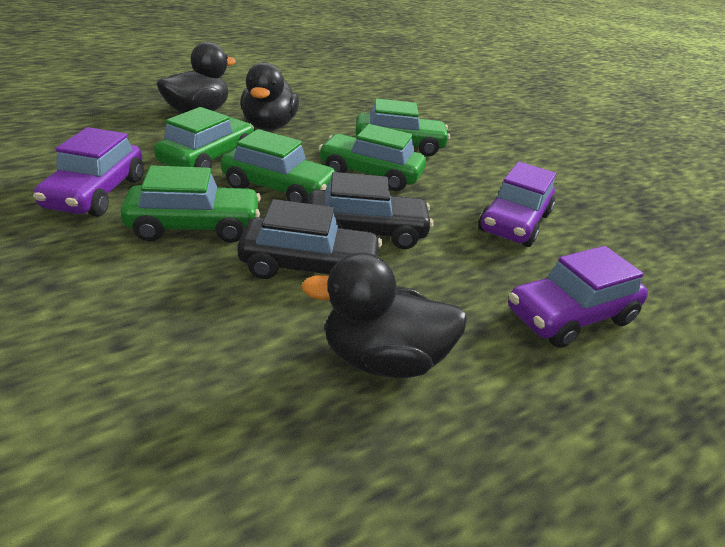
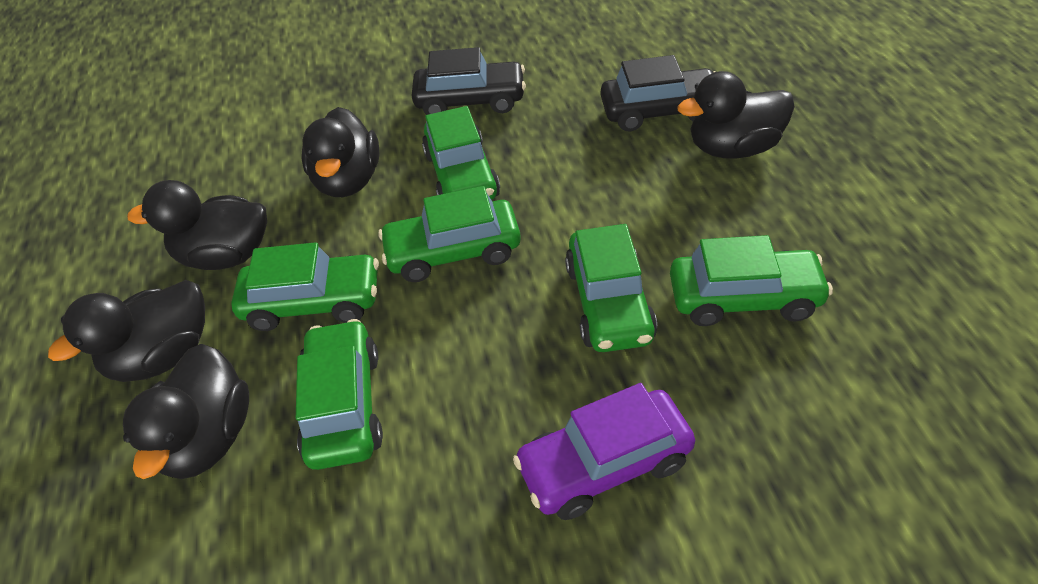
black duck: 3 -> 5
green car: 5 -> 6
purple car: 3 -> 1

